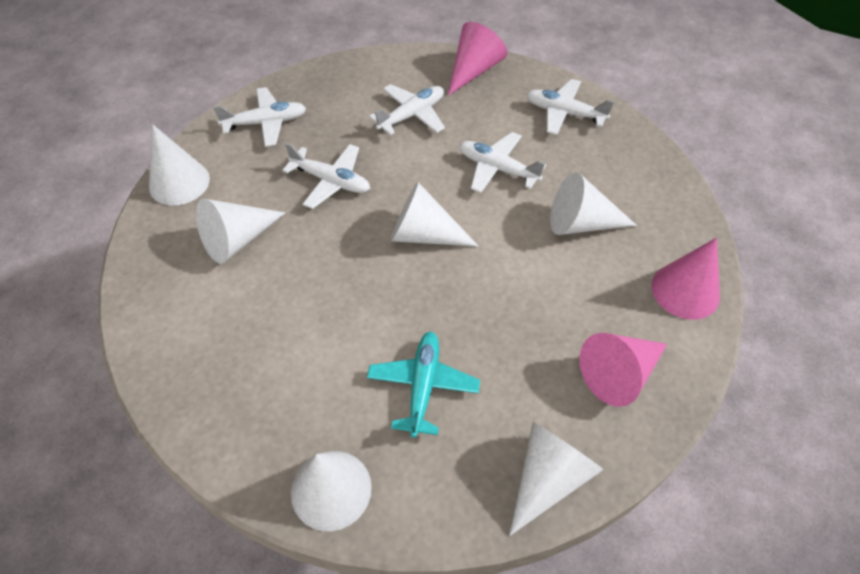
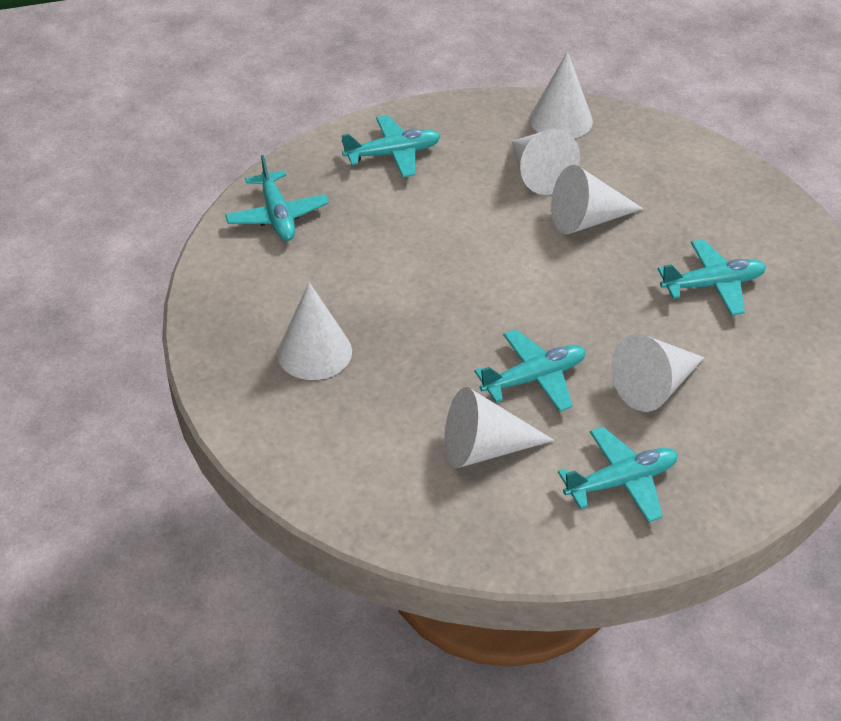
pink cone: 3 -> 0
turquoise plane: 1 -> 5
white plane: 5 -> 0

